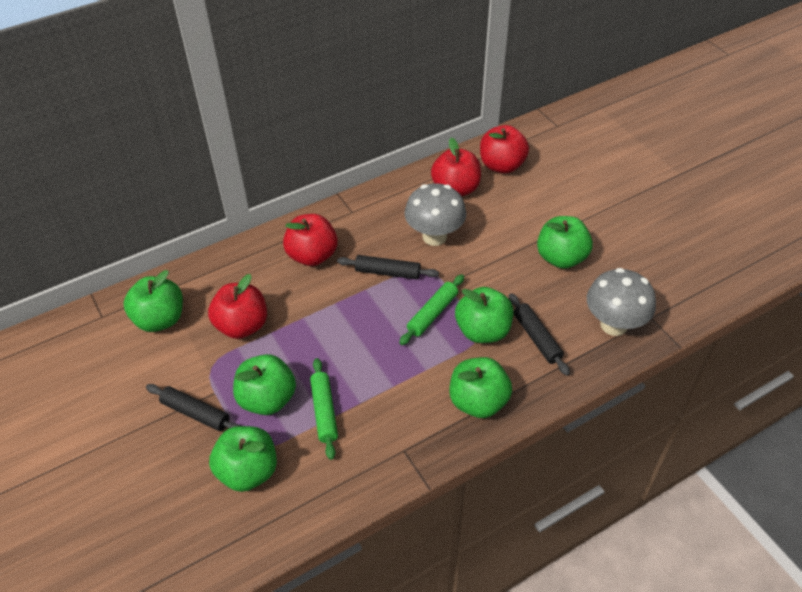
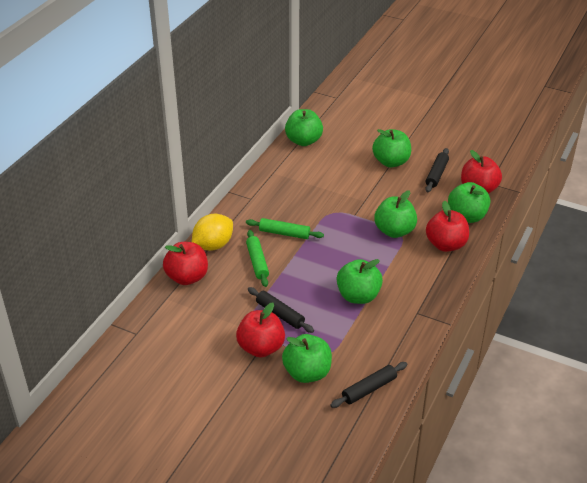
grey mushroom: 2 -> 0
yellow lemon: 0 -> 1

